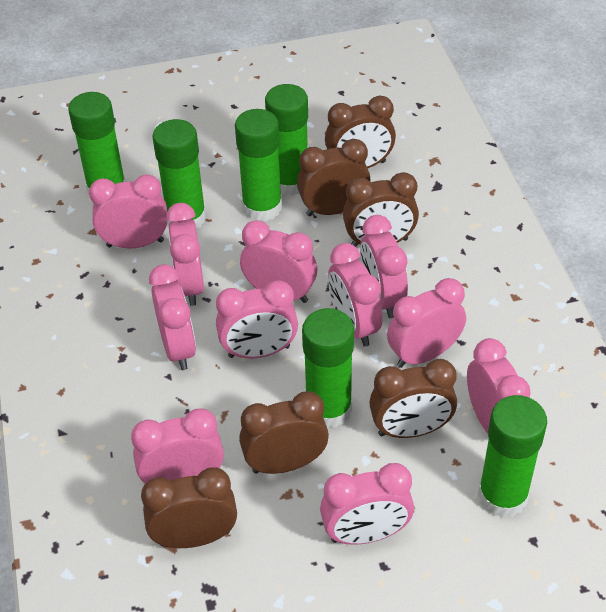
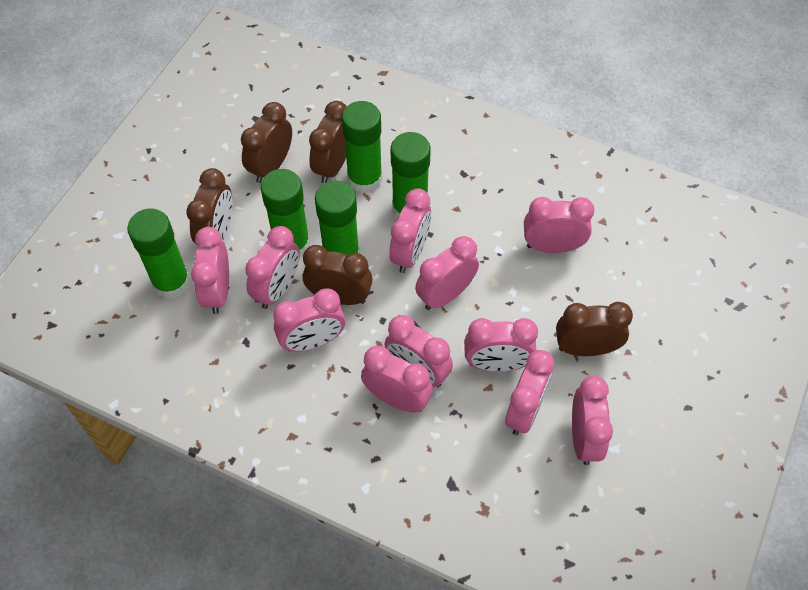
brown clock: 6 -> 5
green glue stick: 6 -> 5

